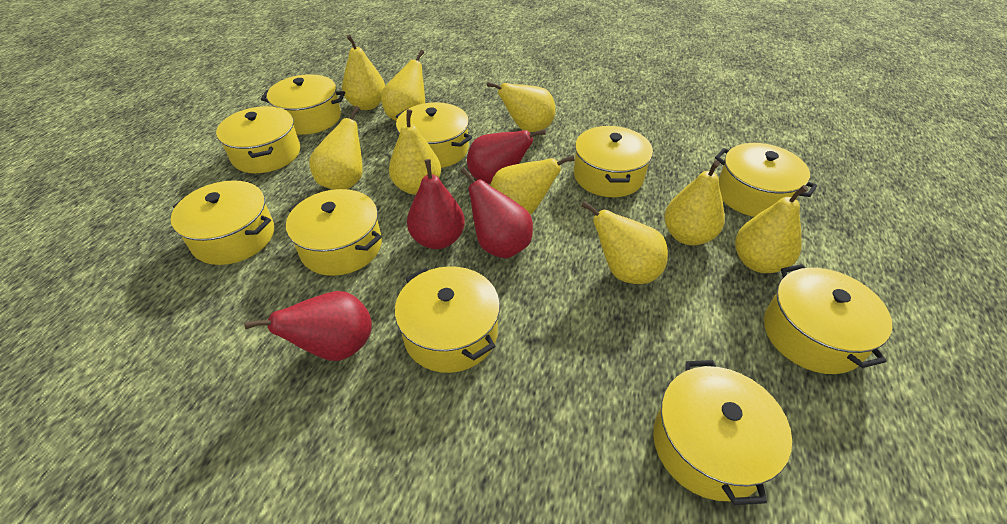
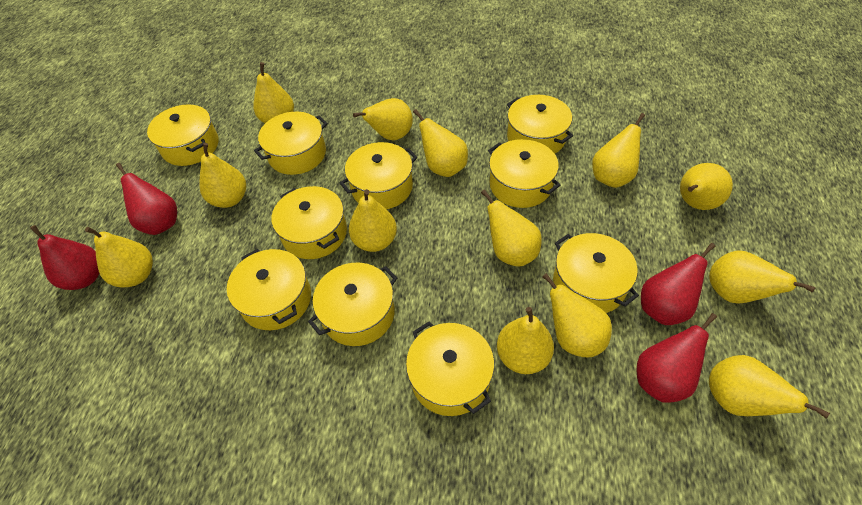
yellow pear: 9 -> 13

